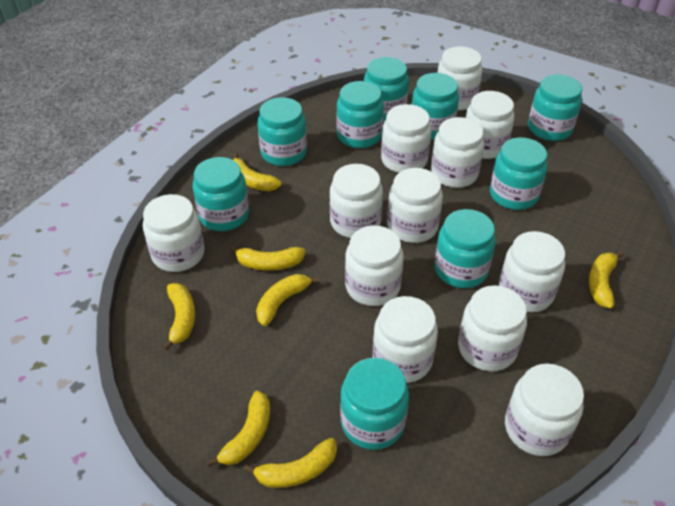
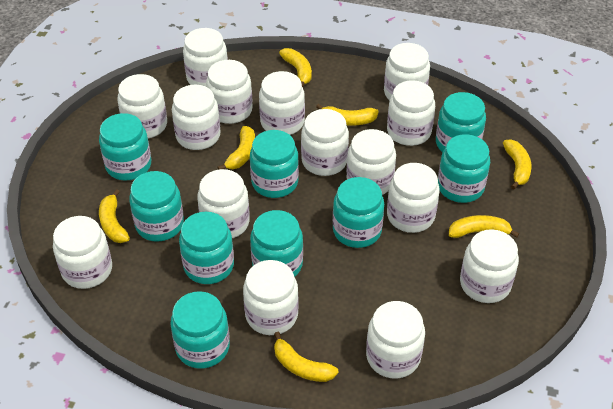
white jar: 12 -> 15

